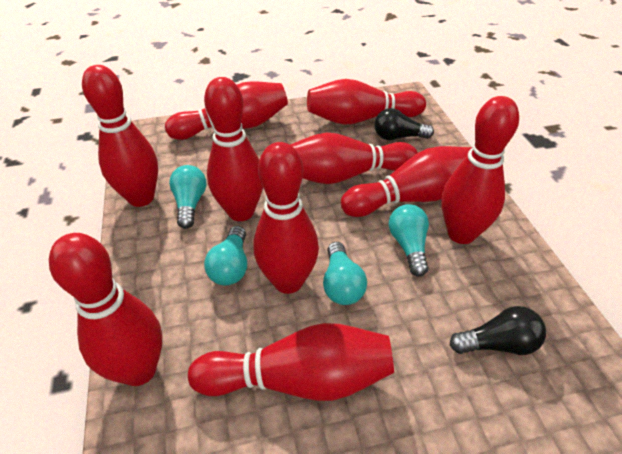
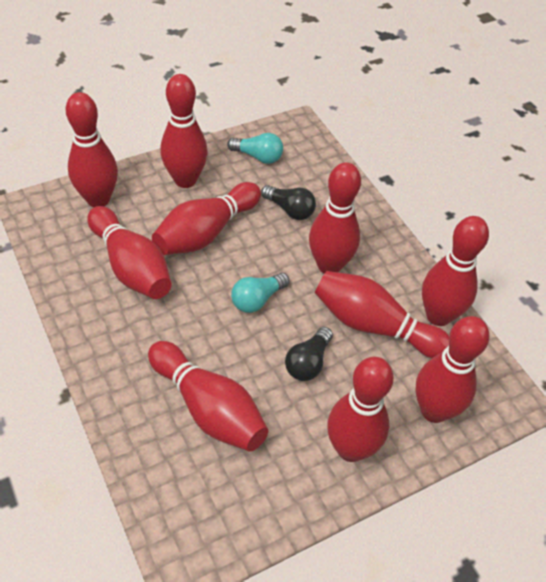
turquoise light bulb: 4 -> 2

